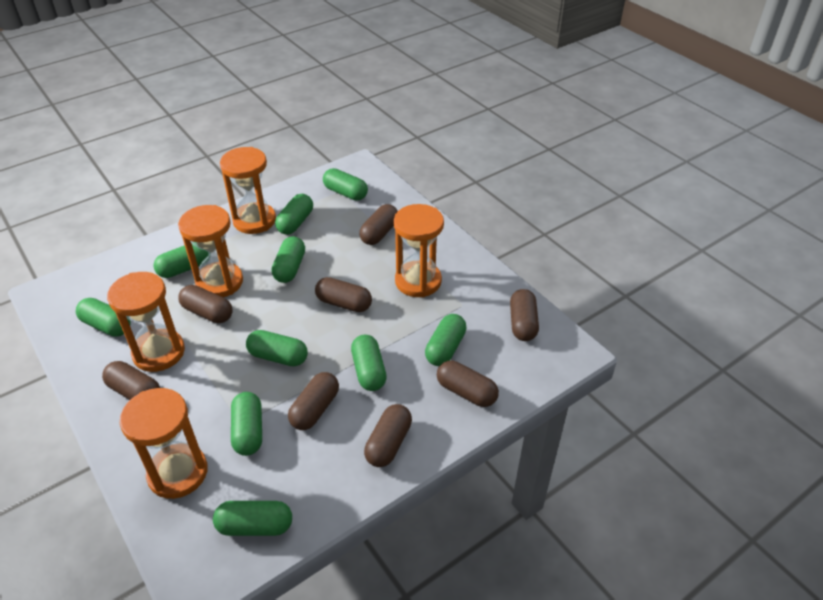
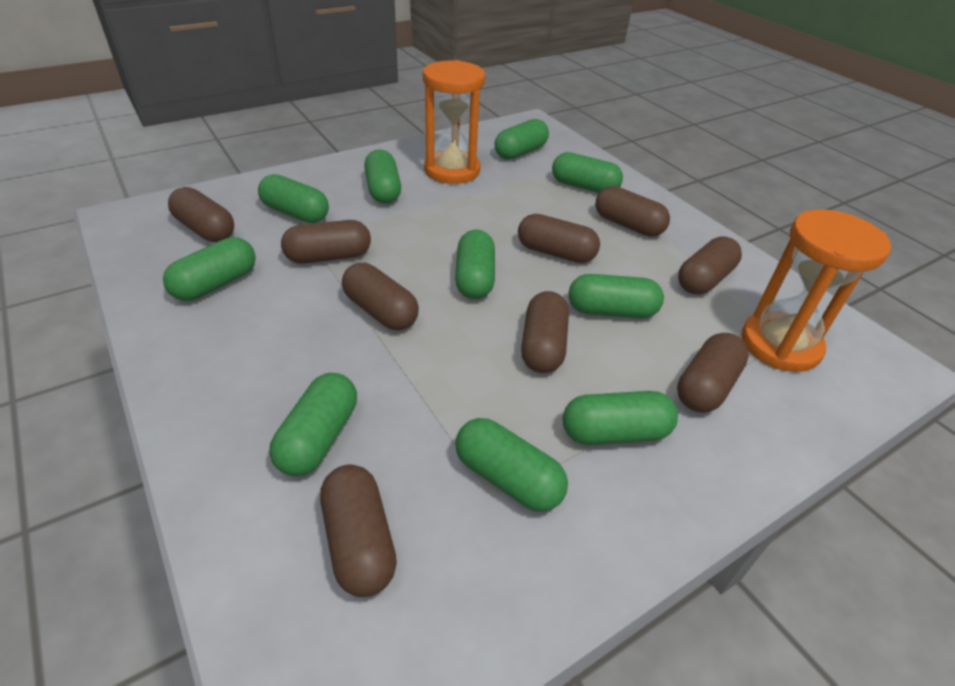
brown capsule: 8 -> 9
orange hourglass: 5 -> 2

